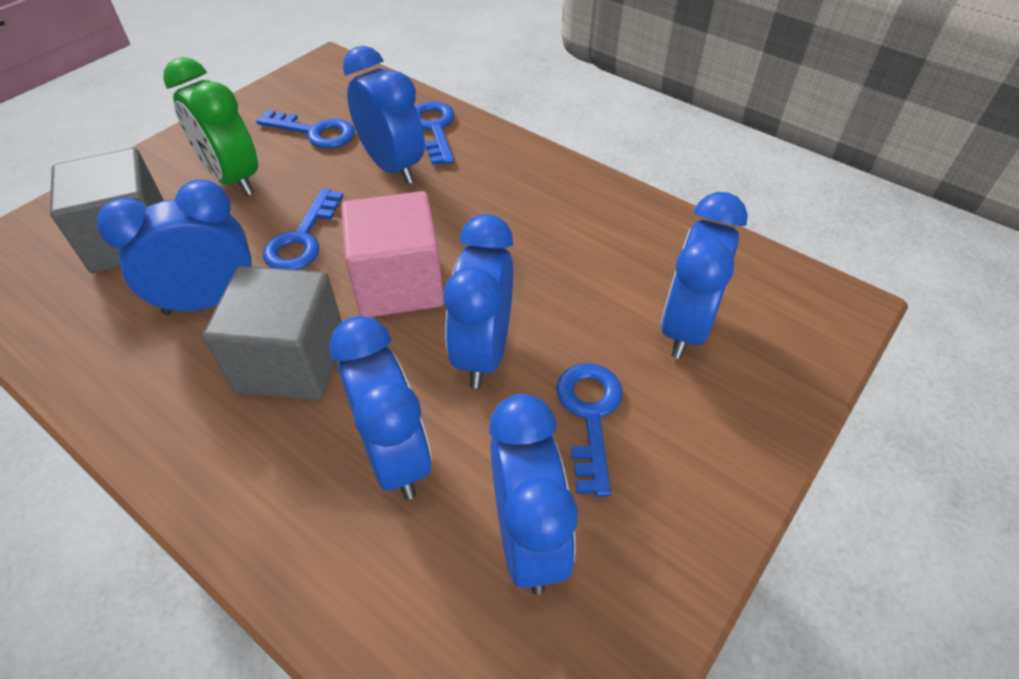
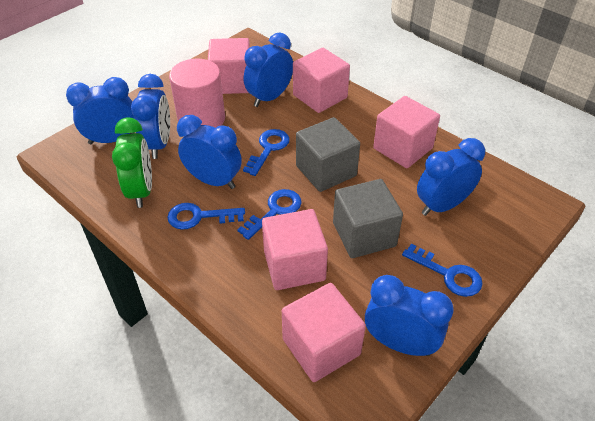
pink cube: 1 -> 5
pink cylinder: 0 -> 1

